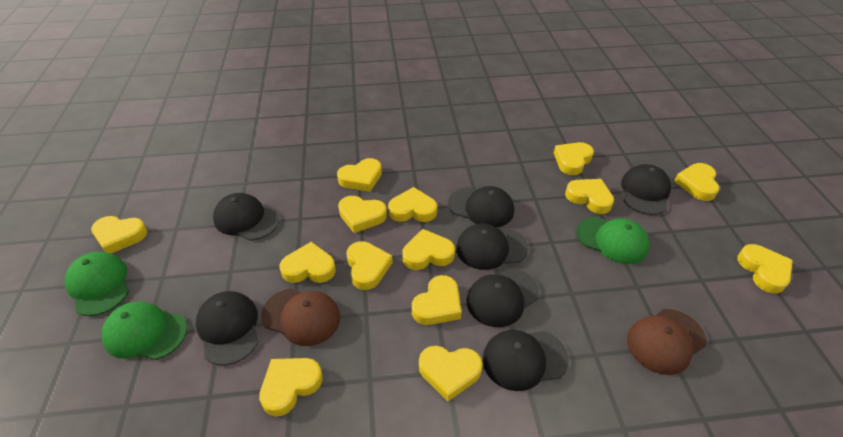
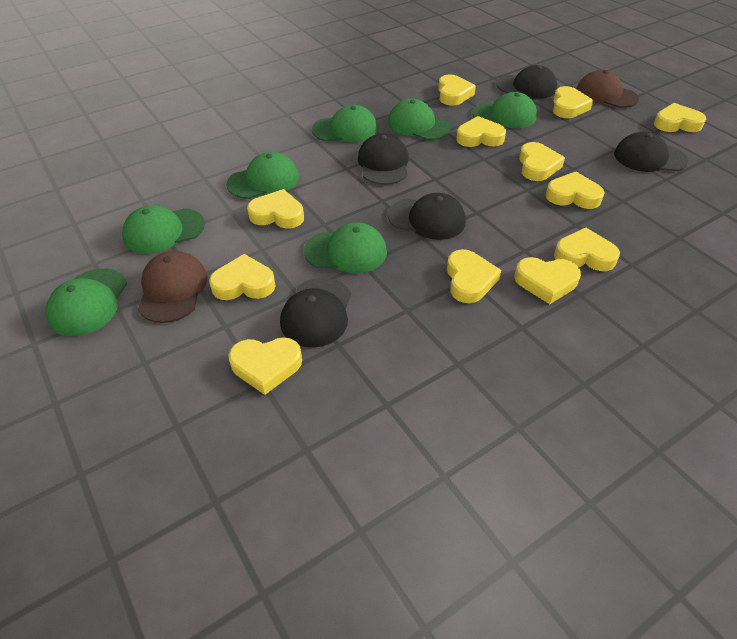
black cap: 7 -> 5
green cap: 3 -> 7
yellow heart: 14 -> 12

